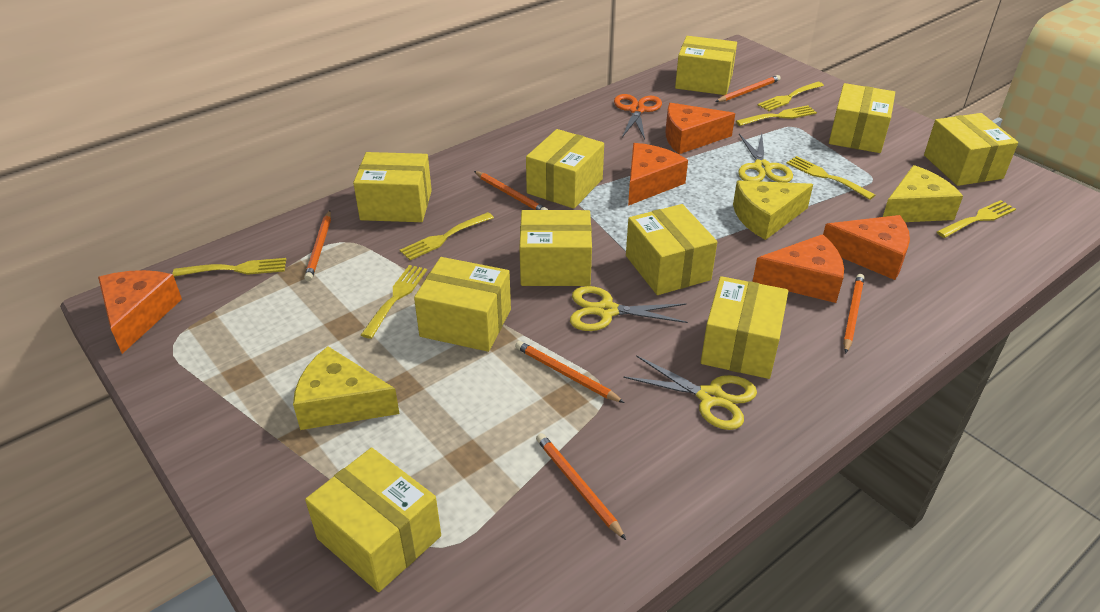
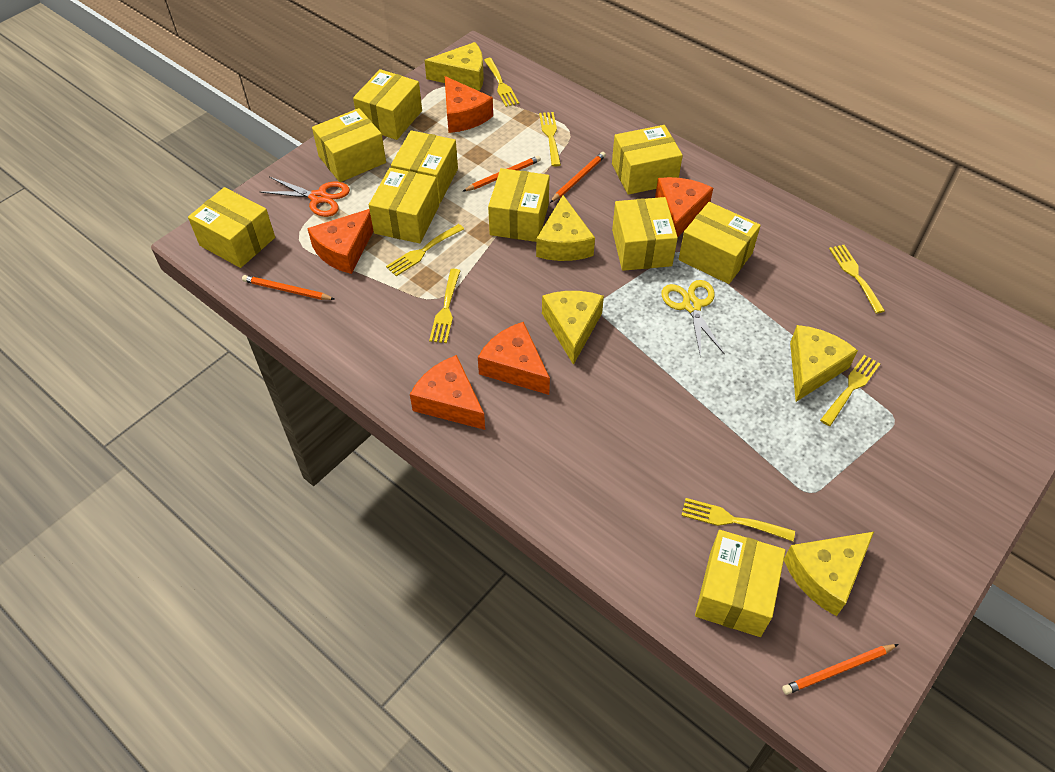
orange pencil: 6 -> 4
yellow cheese: 3 -> 5
yellow scissors: 3 -> 1

